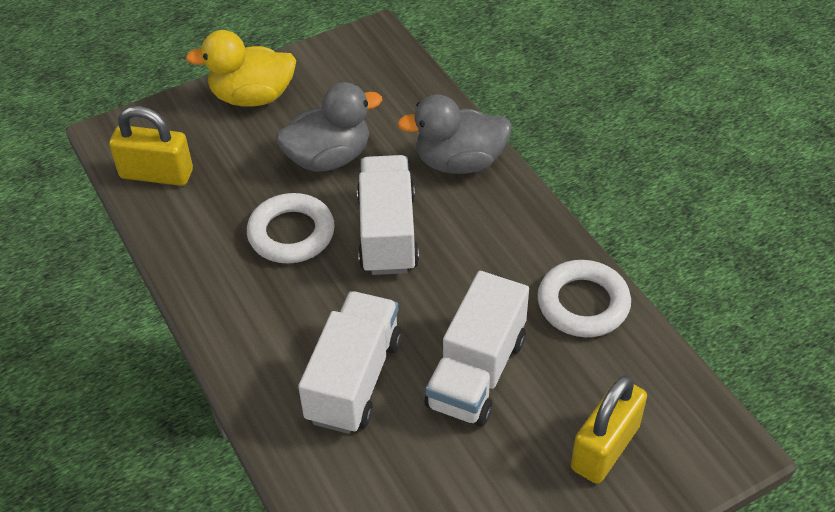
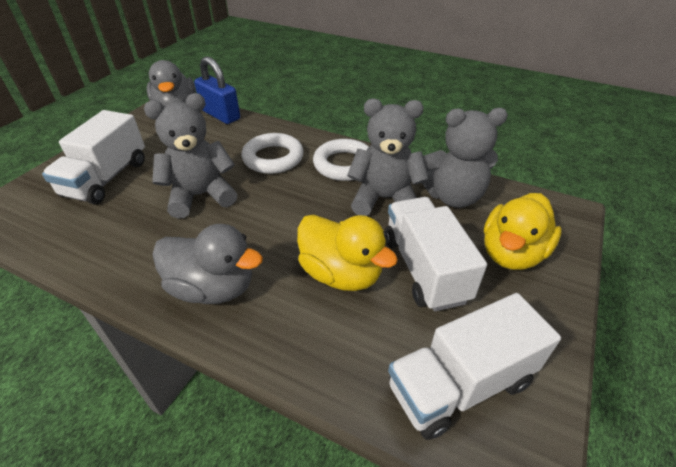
blue padlock: 0 -> 1
grey teddy bear: 0 -> 3
yellow duck: 1 -> 2
yellow padlock: 2 -> 0

